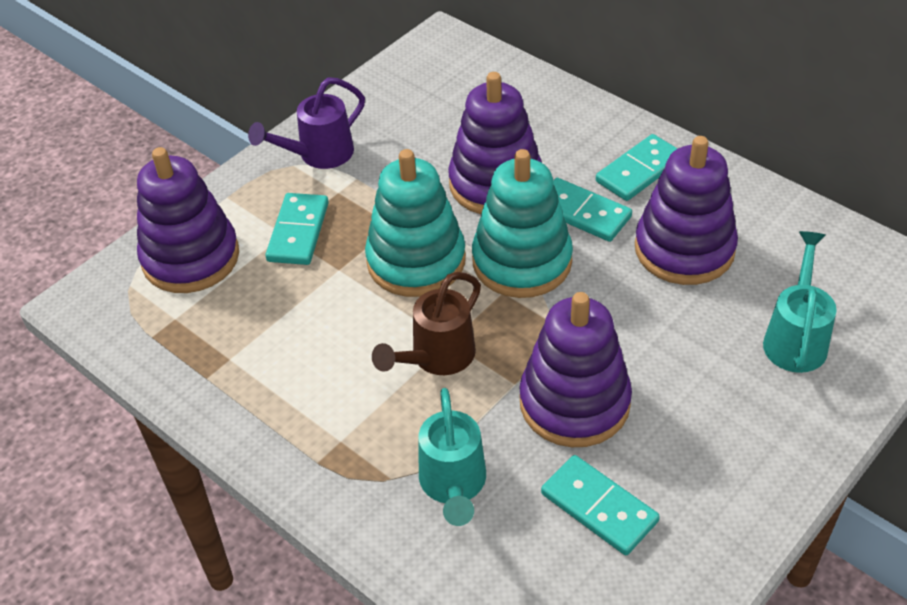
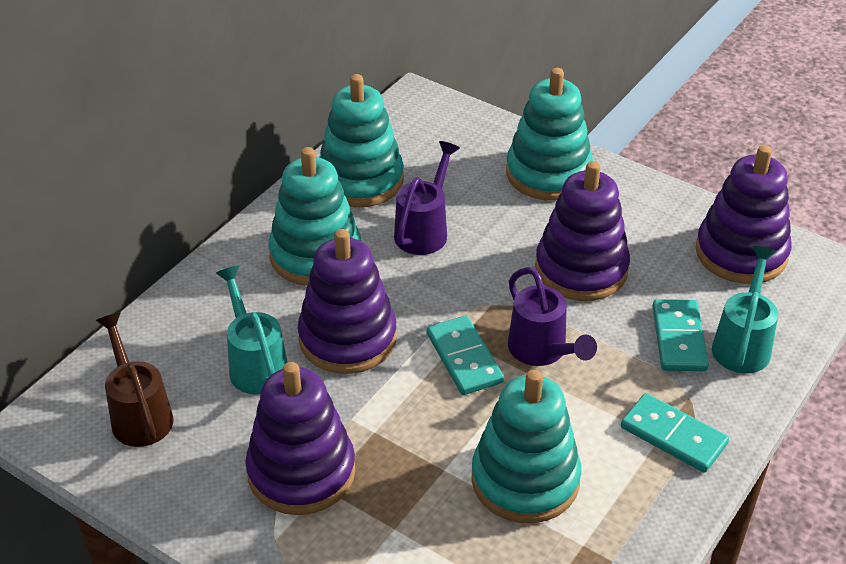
purple watering can: 1 -> 2
turquoise domino: 4 -> 3
turquoise stacking toy: 2 -> 4

